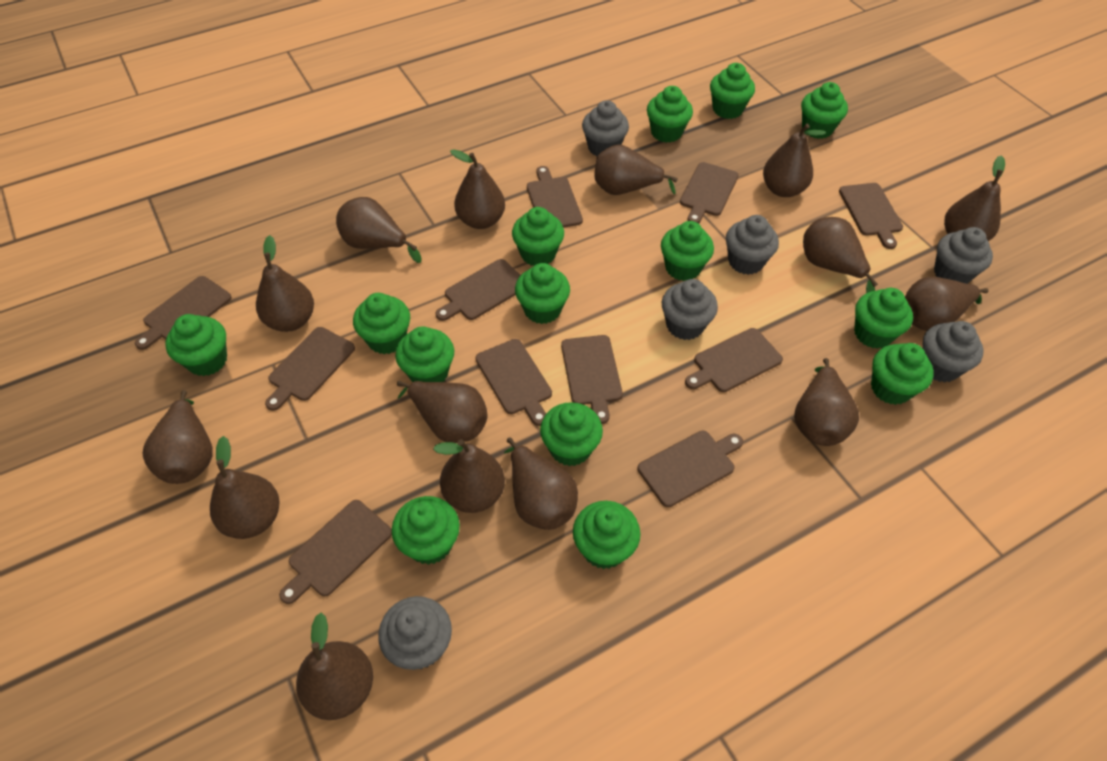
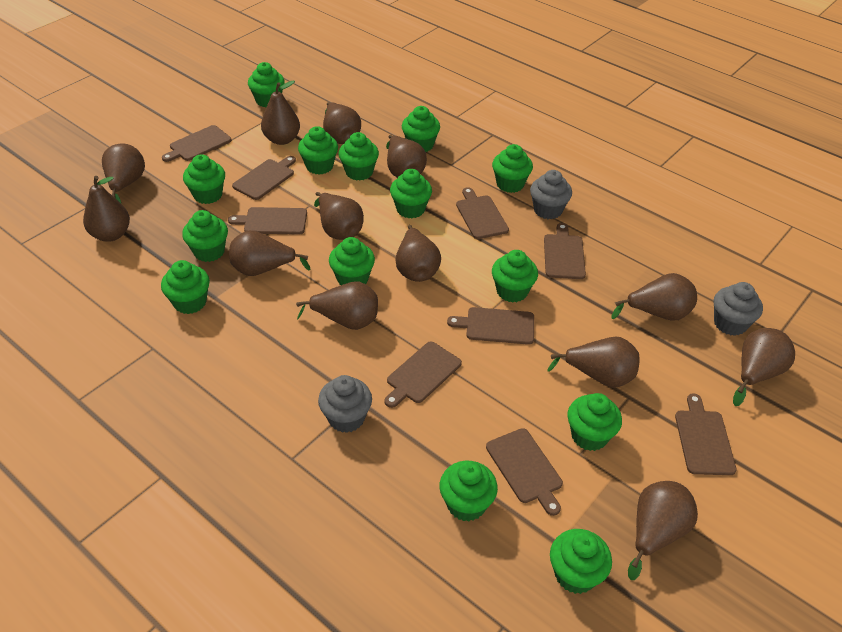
brown cutting board: 11 -> 9
brown pear: 15 -> 13
grey cupcake: 6 -> 3

